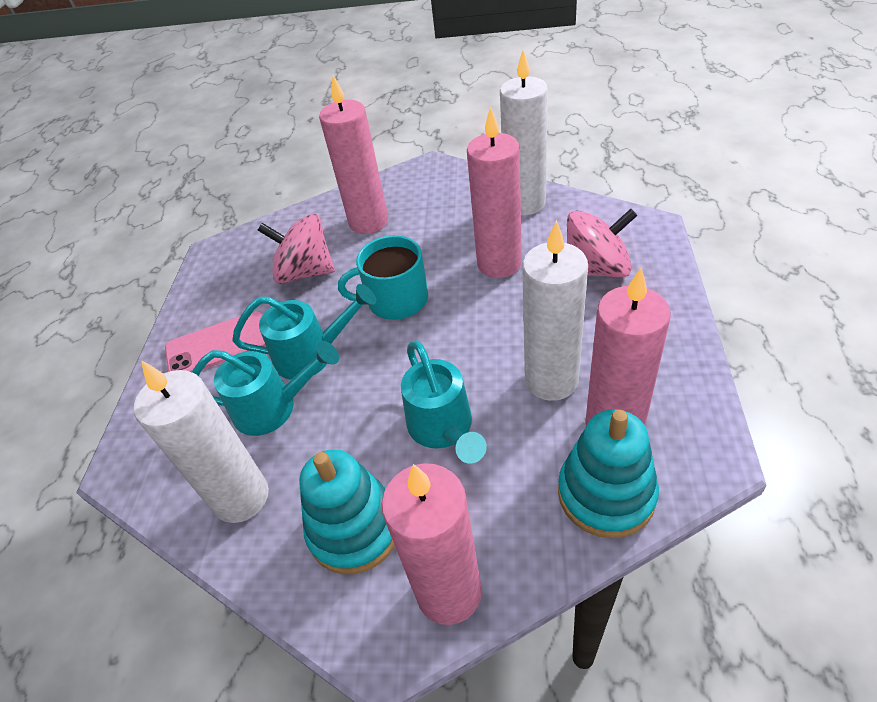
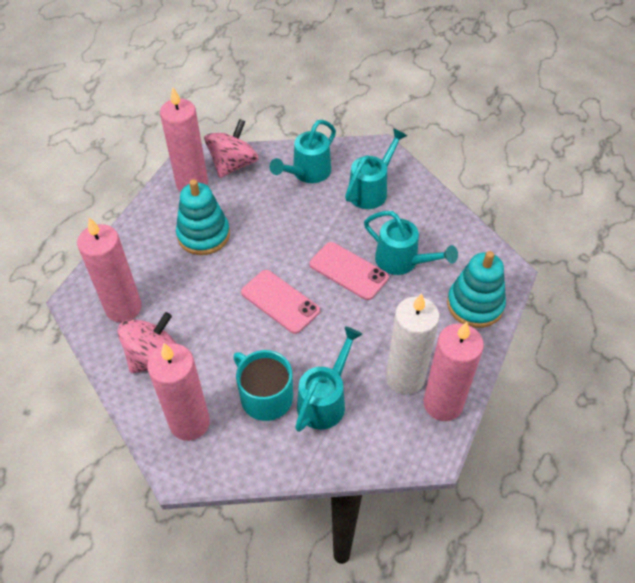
pink phone: 1 -> 2
turquoise watering can: 3 -> 4
white candle: 3 -> 1

